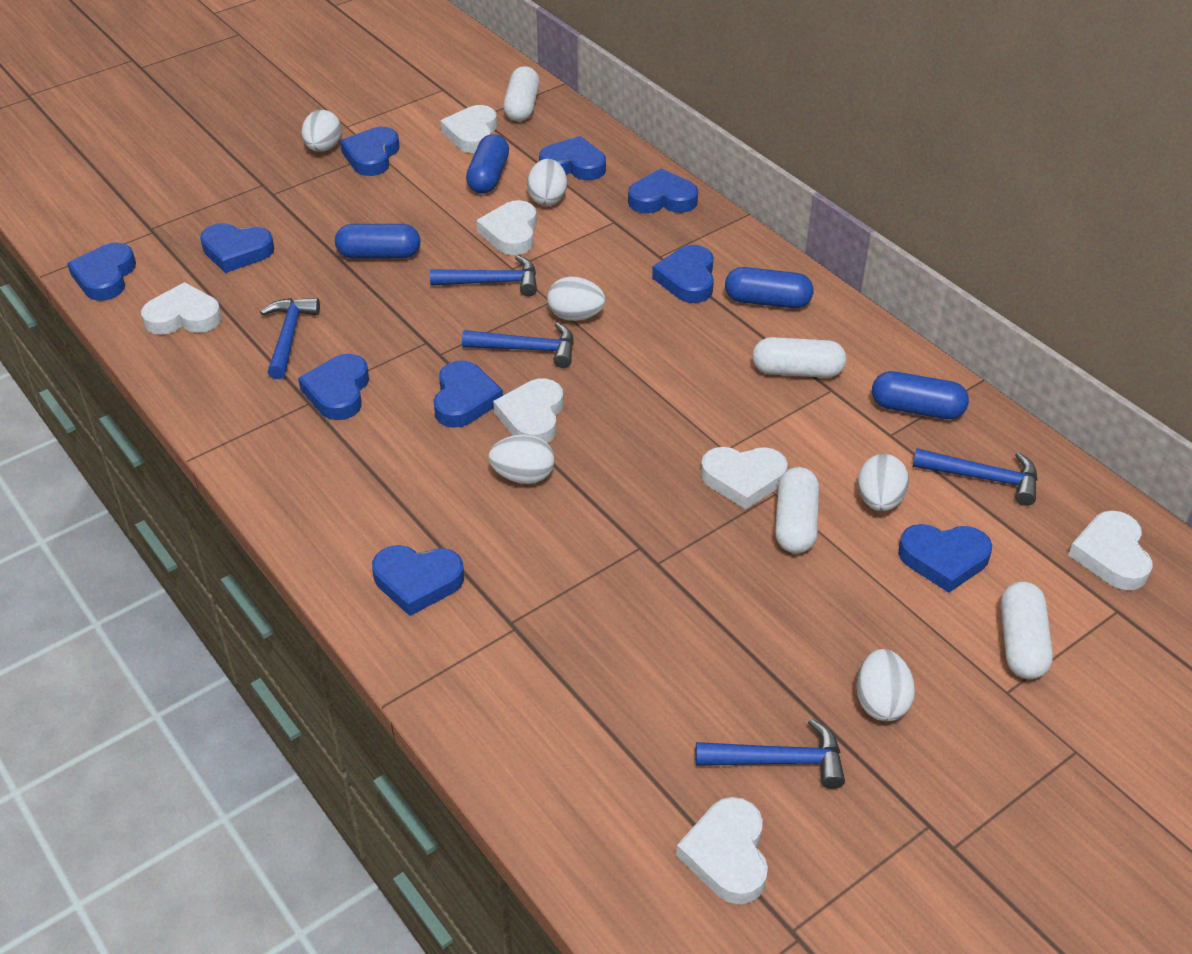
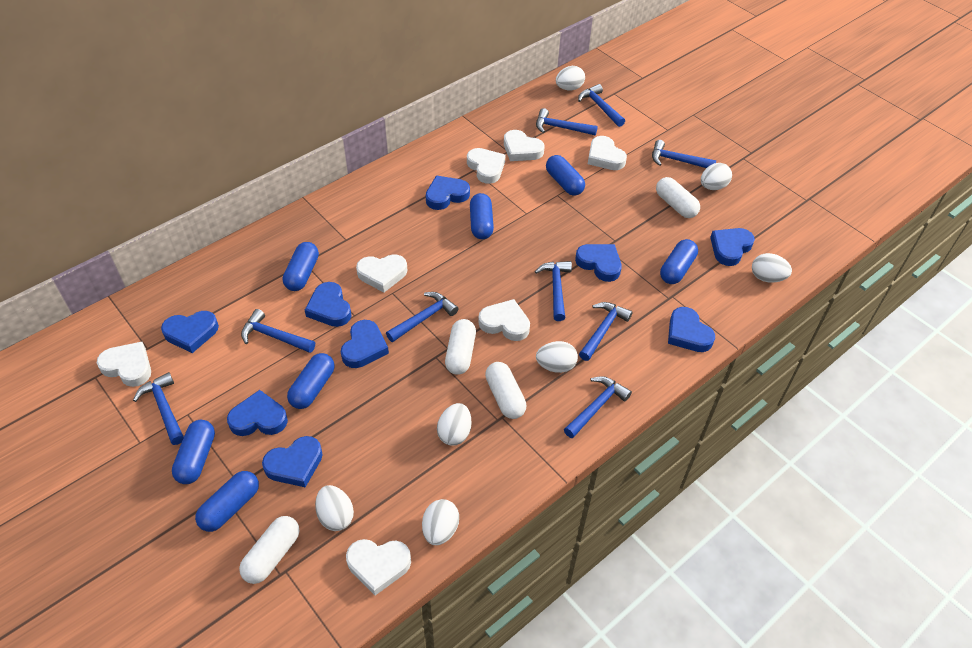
blue capsule: 4 -> 7
blue hammer: 5 -> 9
blue heart: 10 -> 9
white egg: 6 -> 7

